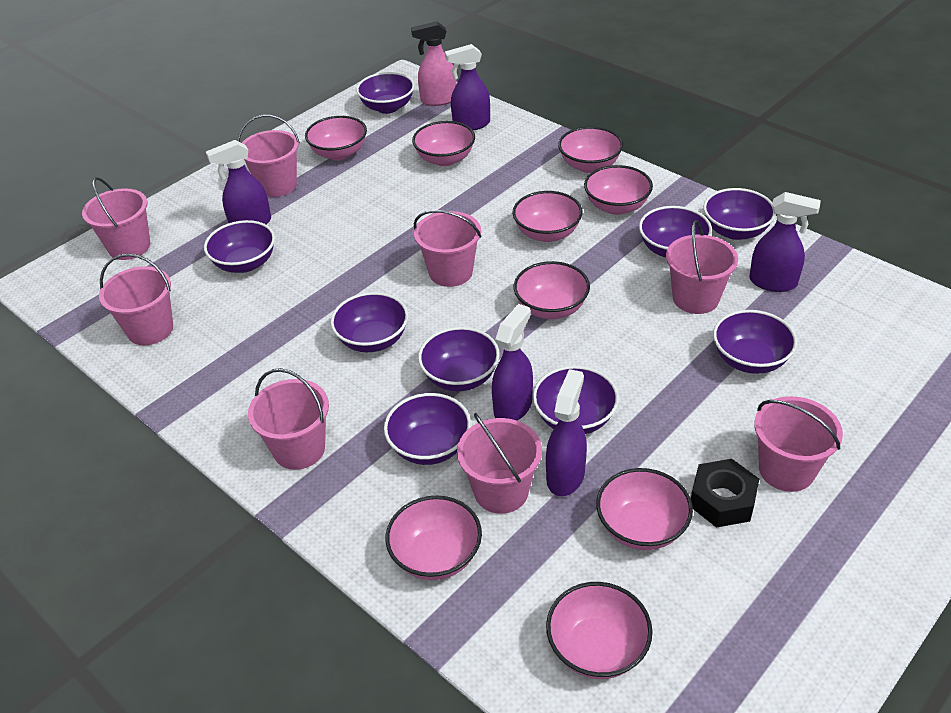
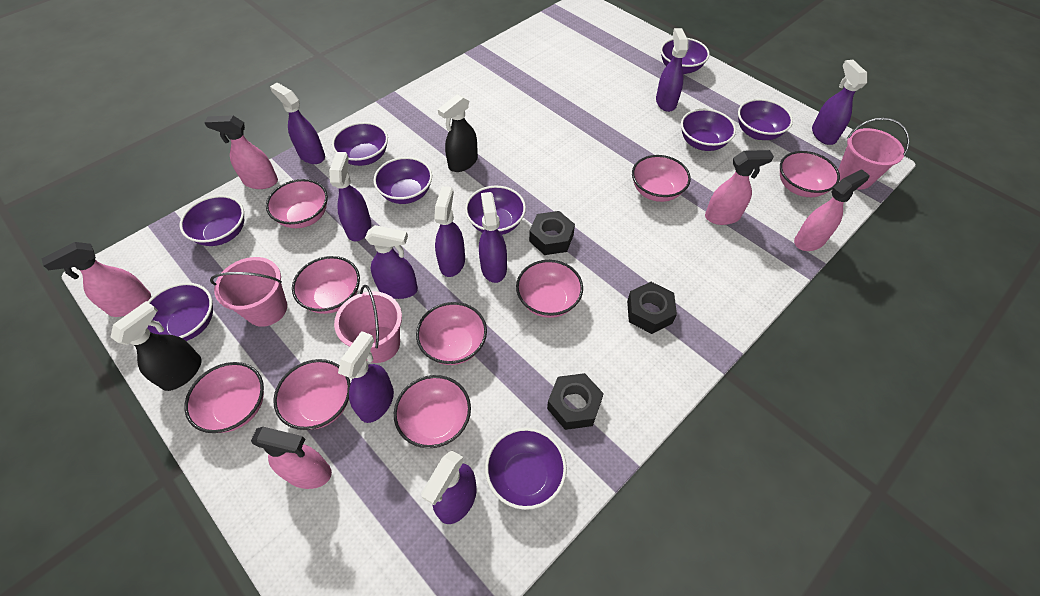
black nut: 1 -> 3
black spray bottle: 0 -> 2
pink bucket: 8 -> 3
pink spray bottle: 1 -> 5
purple spray bottle: 5 -> 9

